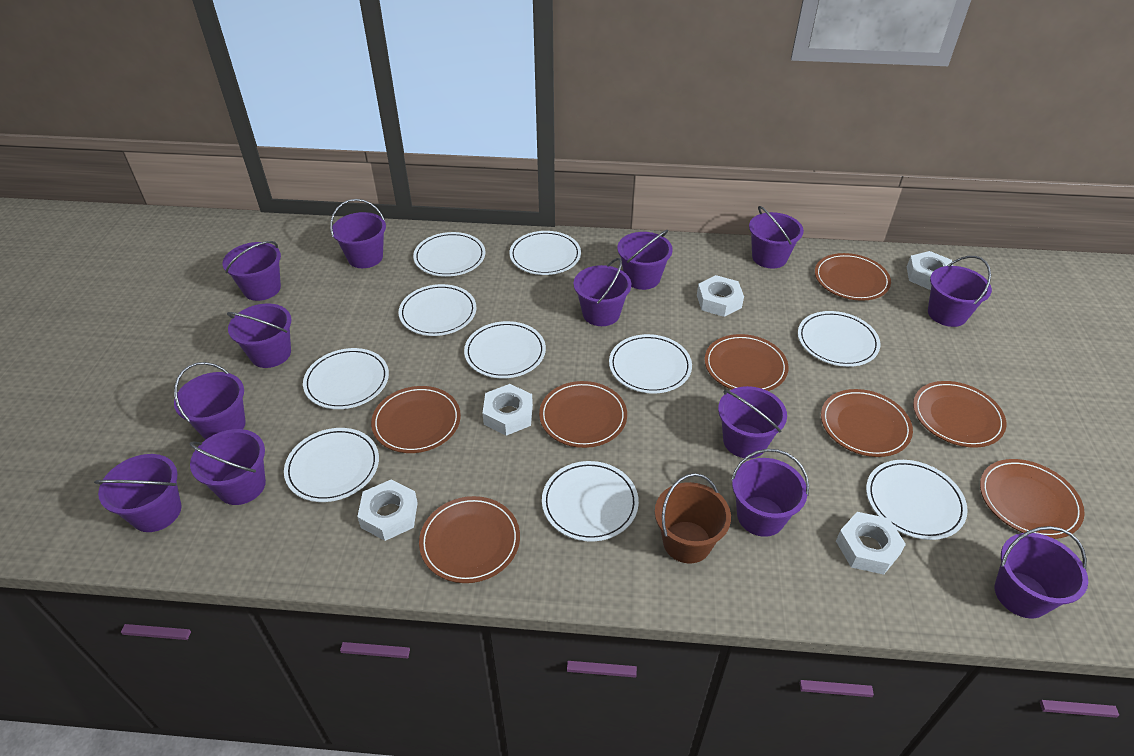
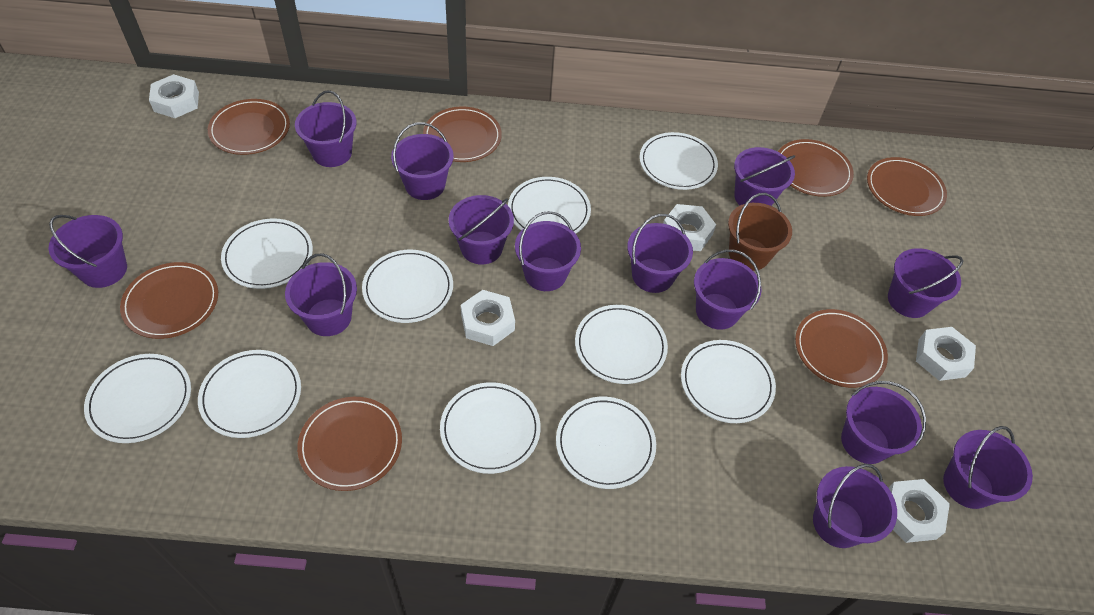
brown plate: 8 -> 7

